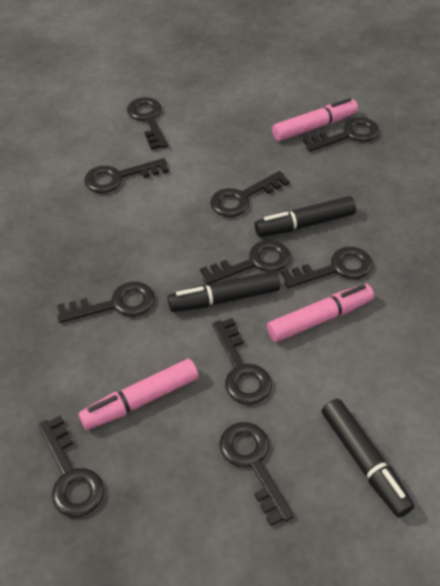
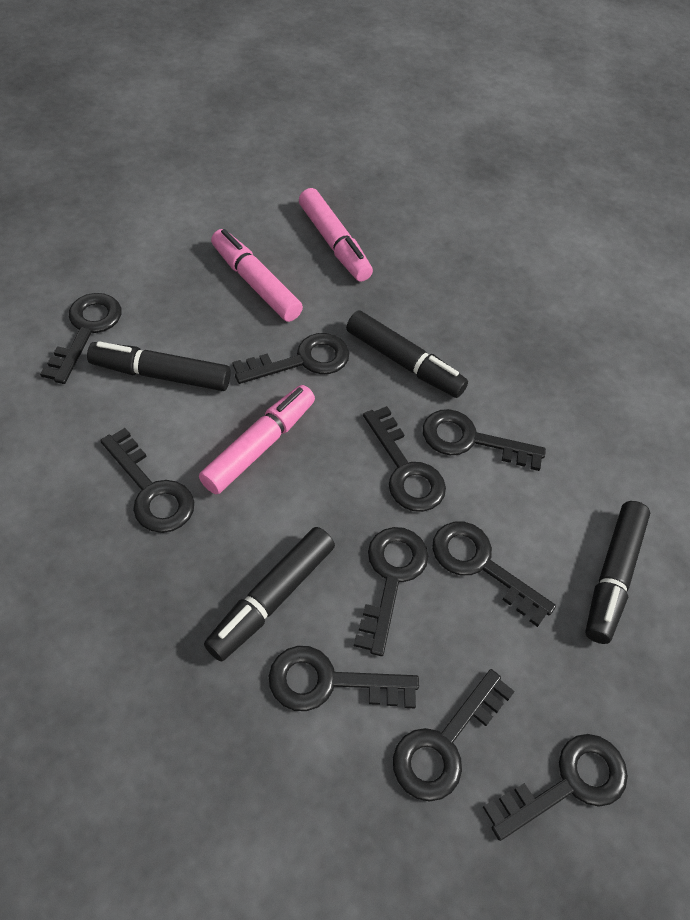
black marker: 3 -> 4

